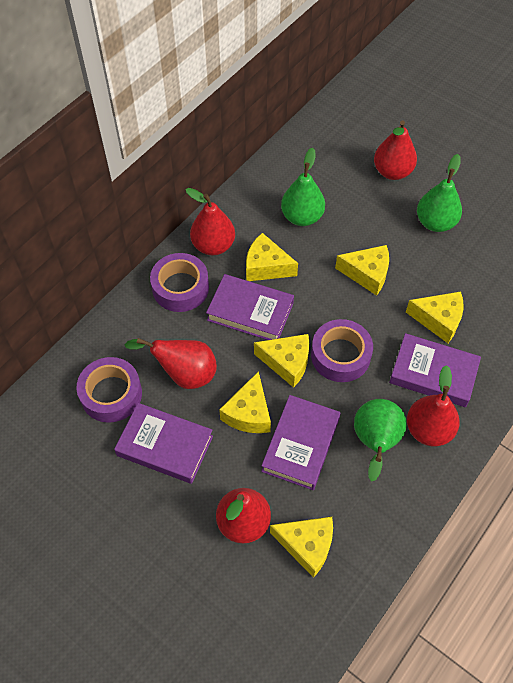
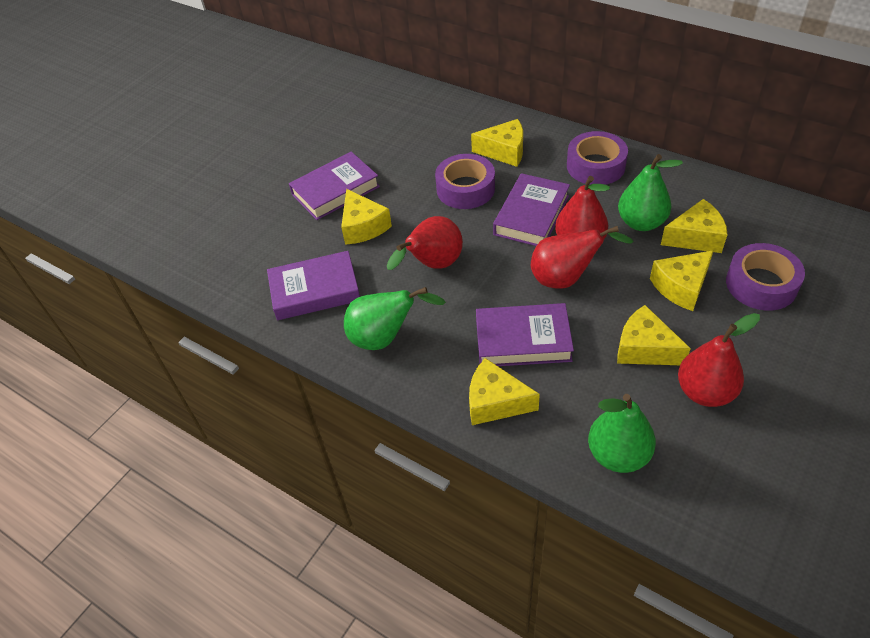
red pear: 5 -> 4

